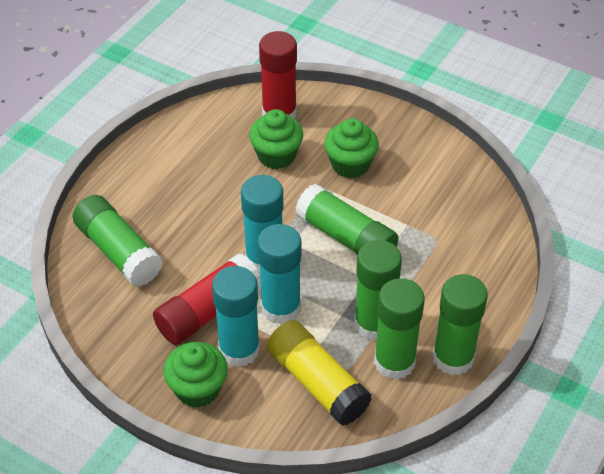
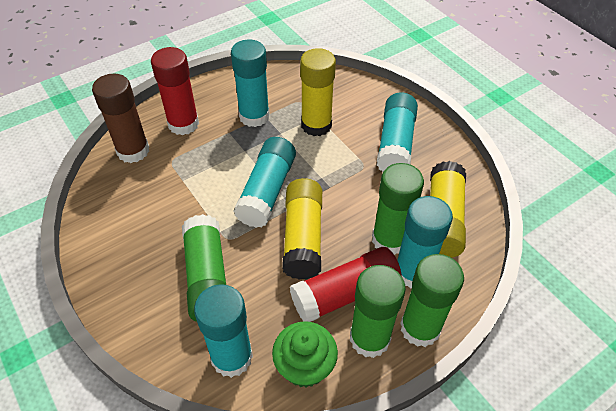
brown glue stick: 0 -> 1
green cupcake: 3 -> 1
green glue stick: 5 -> 4
turquoise glue stick: 3 -> 5
yellow glue stick: 1 -> 3

